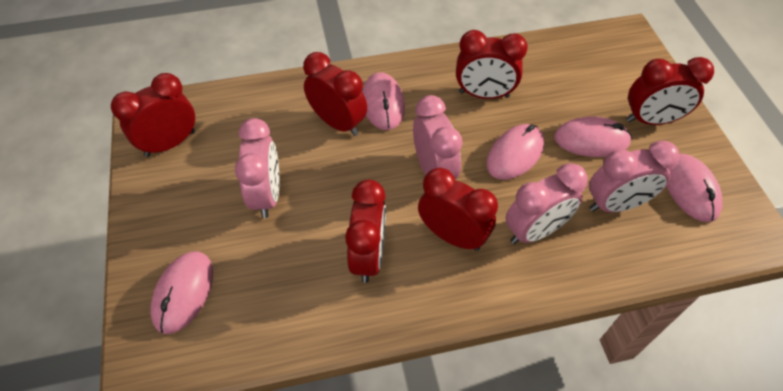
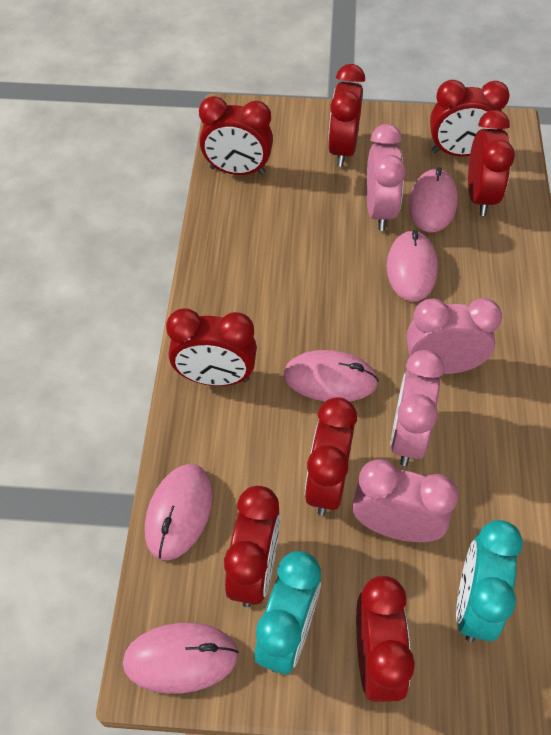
red clock: 6 -> 8
turquoise clock: 0 -> 2

